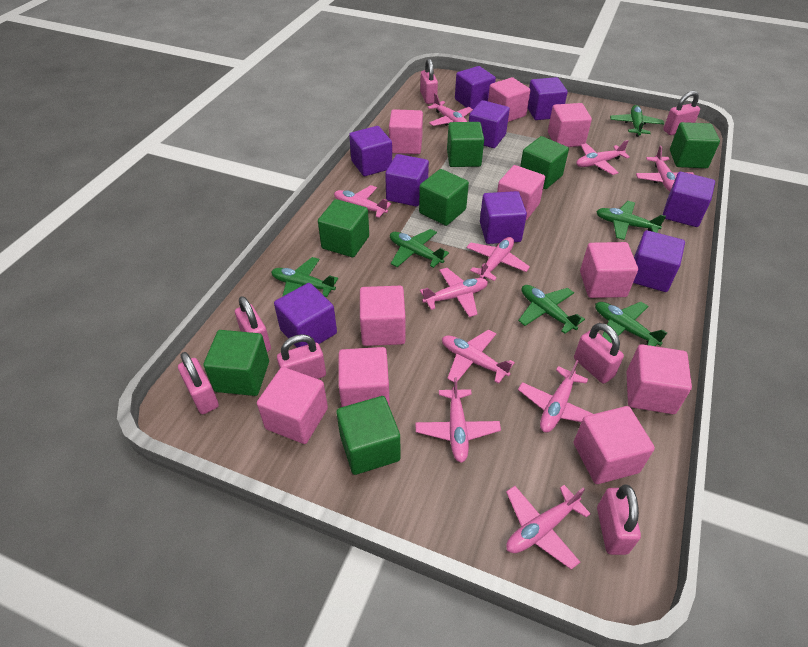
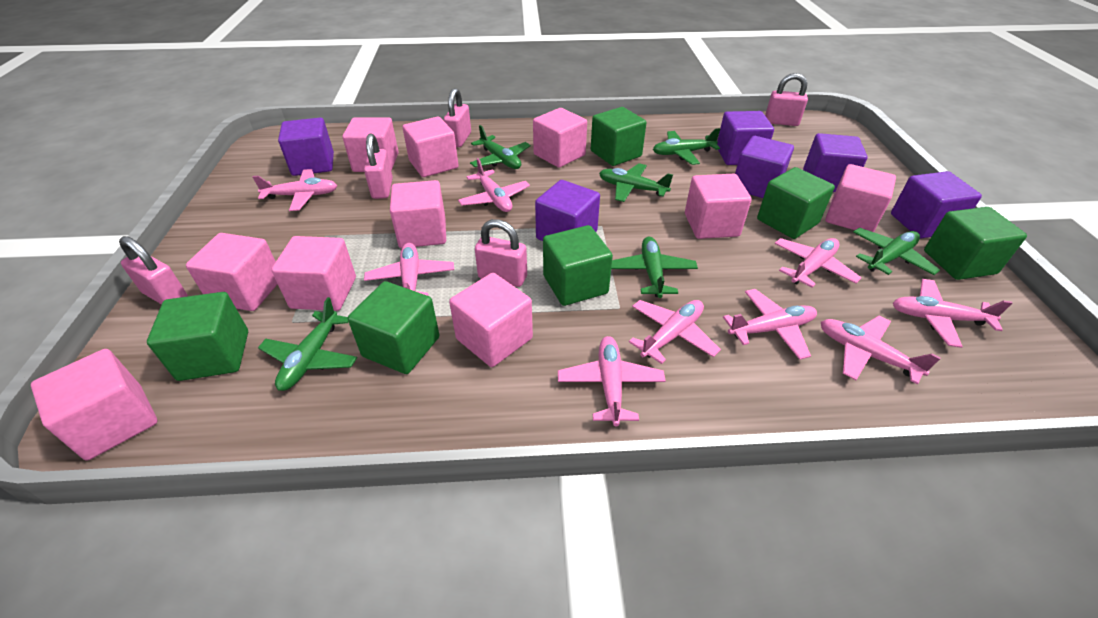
green cube: 7 -> 6
pink padlock: 7 -> 5
pink plane: 10 -> 9
purple cube: 9 -> 6

